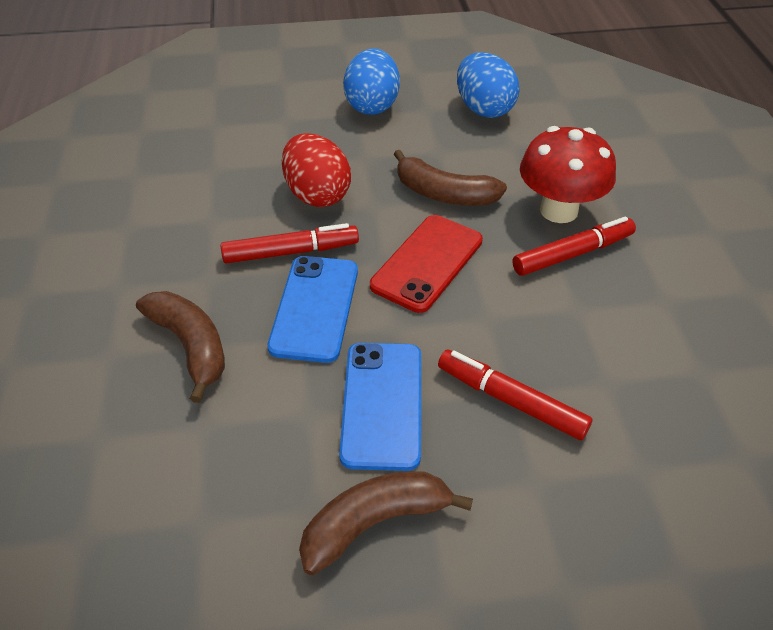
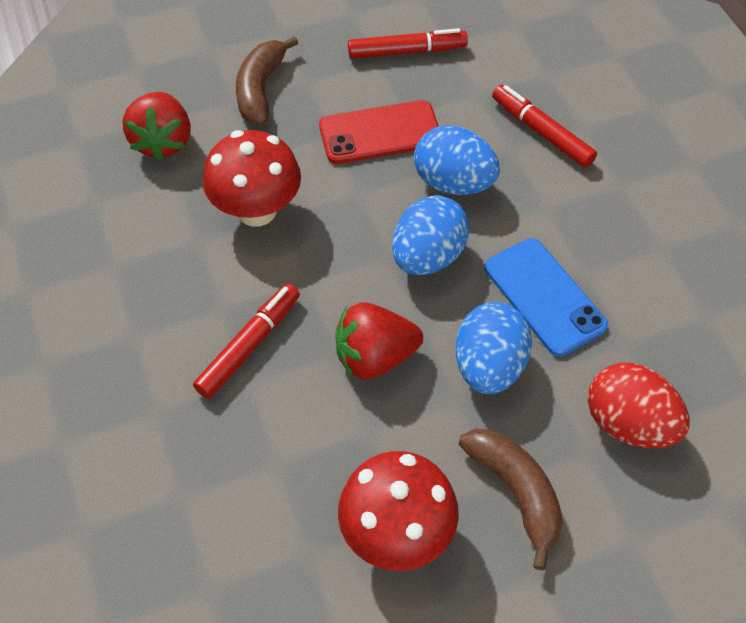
blue egg: 2 -> 3
blue phone: 2 -> 1
brown banana: 3 -> 2
red mushroom: 1 -> 2
red strawberry: 0 -> 2

